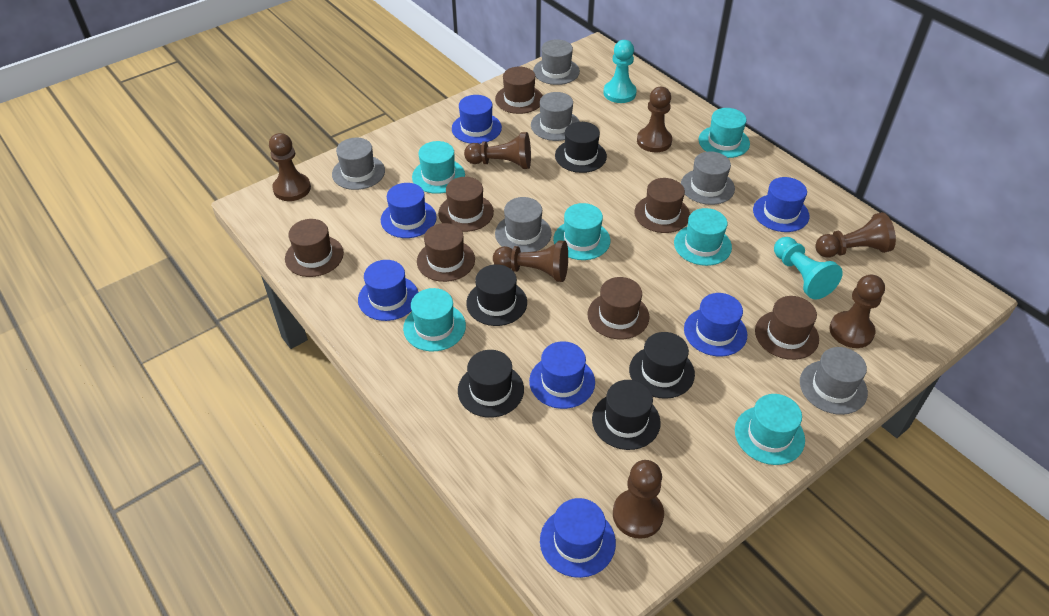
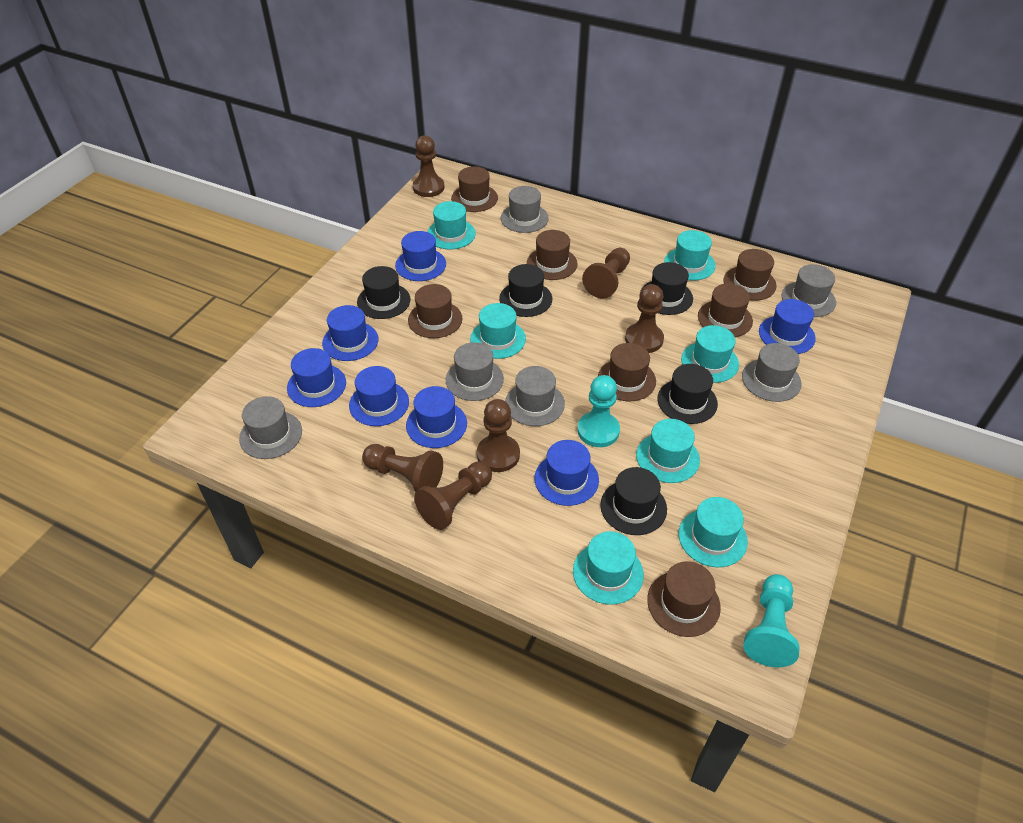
brown pawn: 7 -> 6
turquoise hat: 6 -> 7

